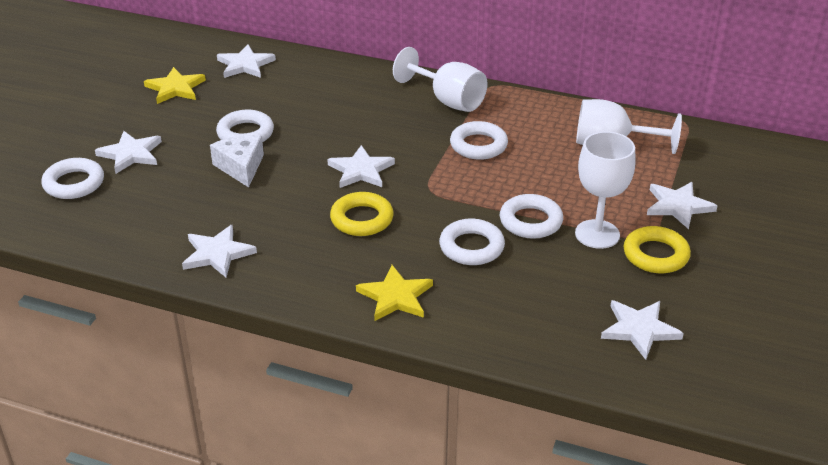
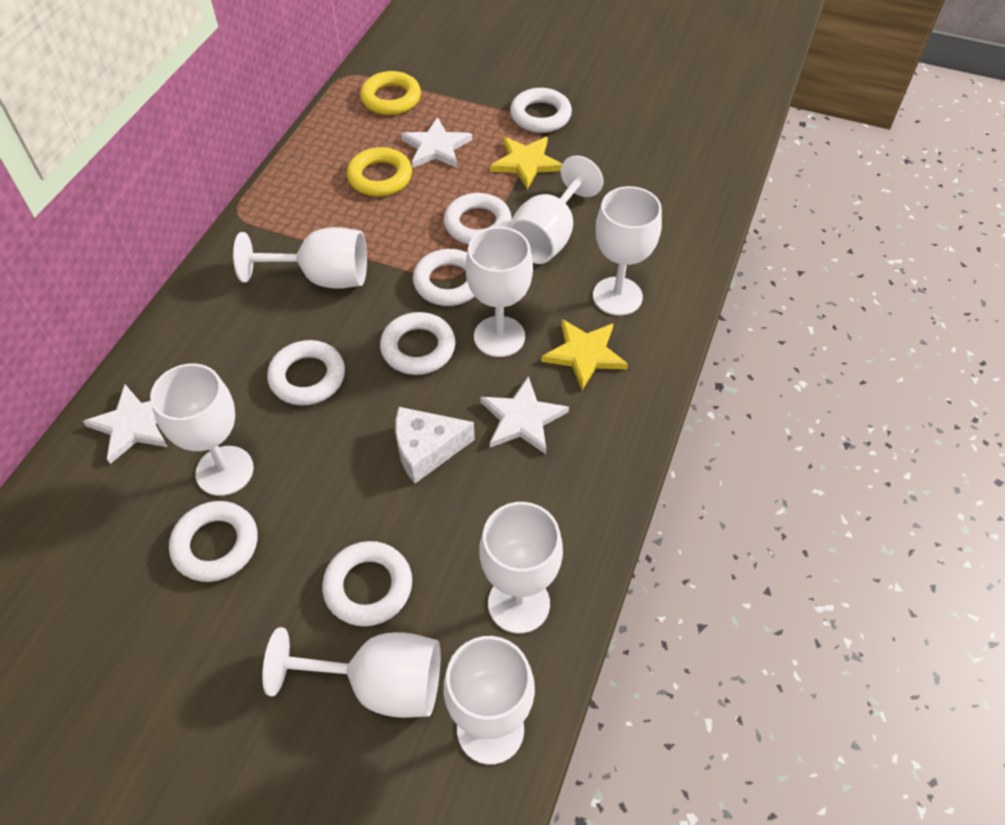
white goblet: 3 -> 8
white ring: 5 -> 7
white star: 6 -> 3

